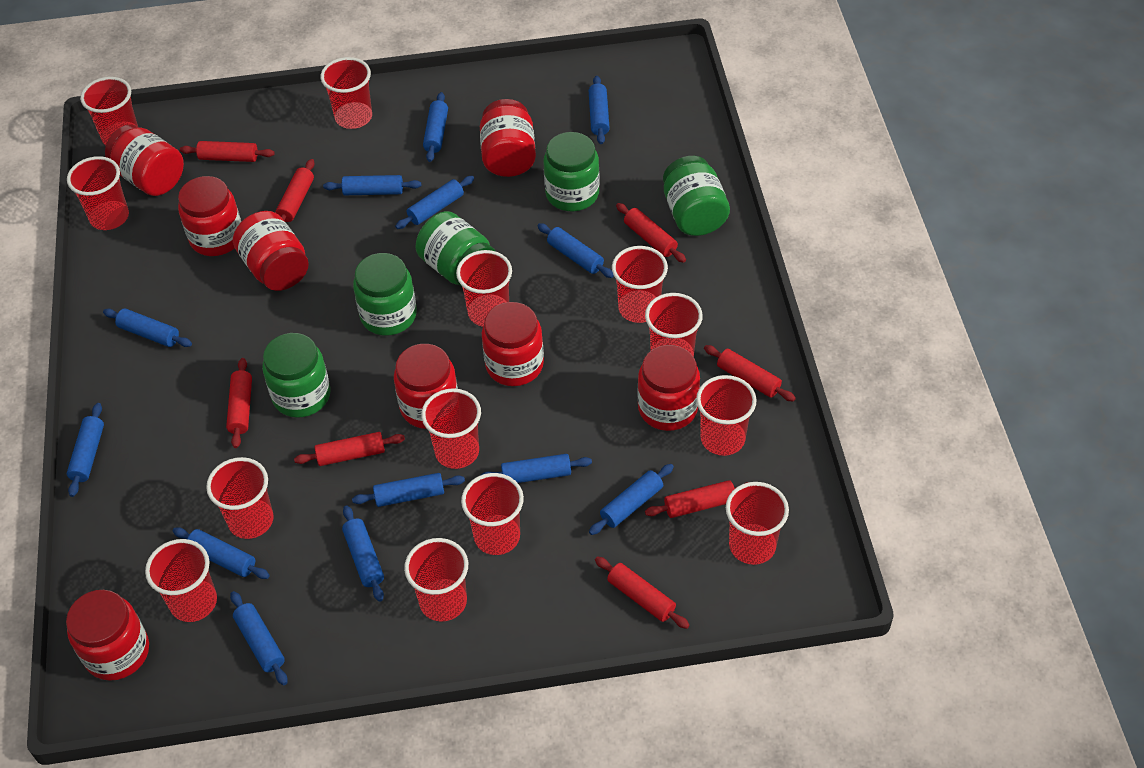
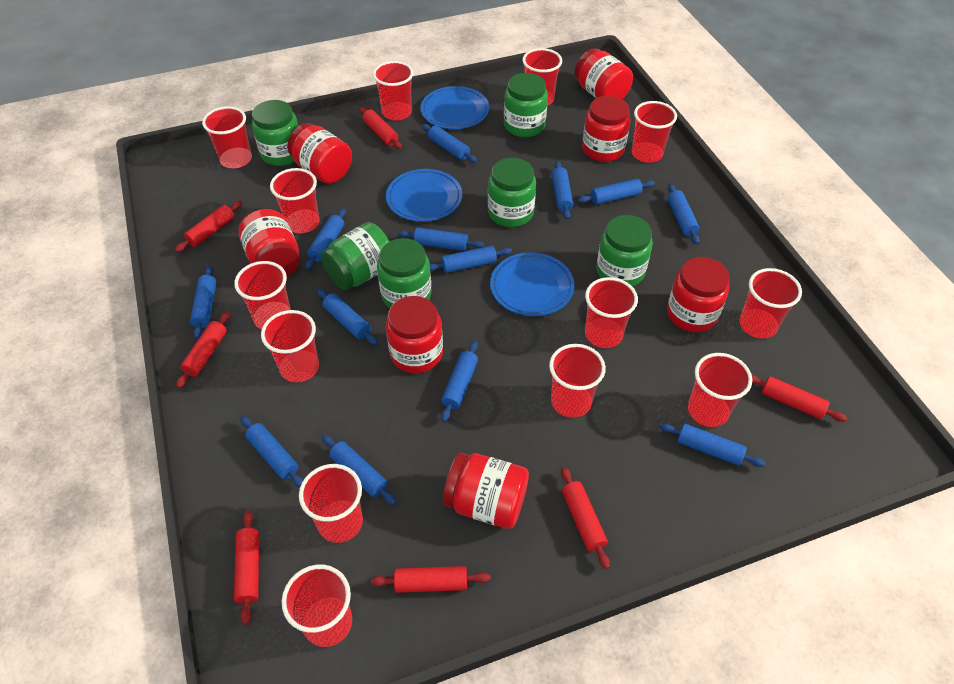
blue plate: 0 -> 3
green jar: 5 -> 6
red jar: 8 -> 7
red rolling pin: 8 -> 7

